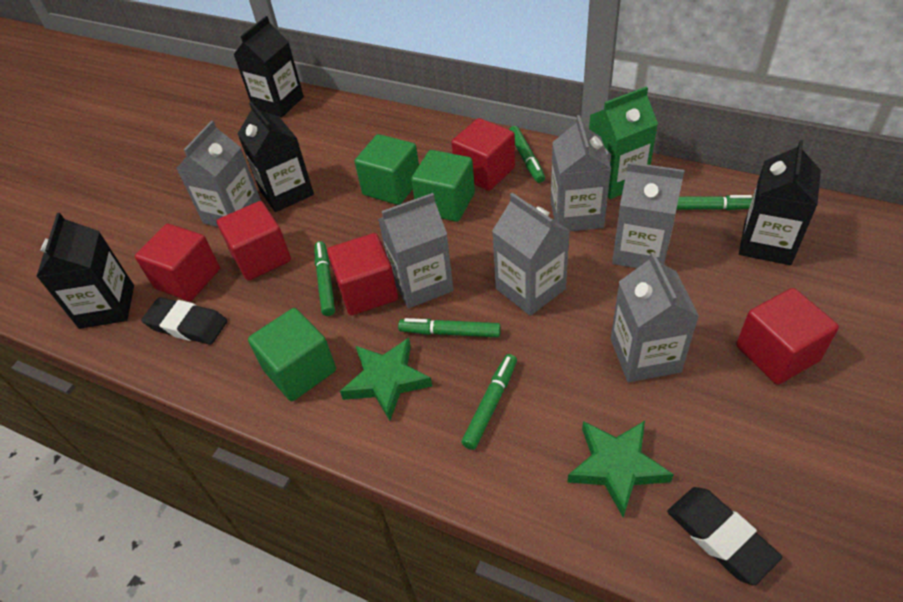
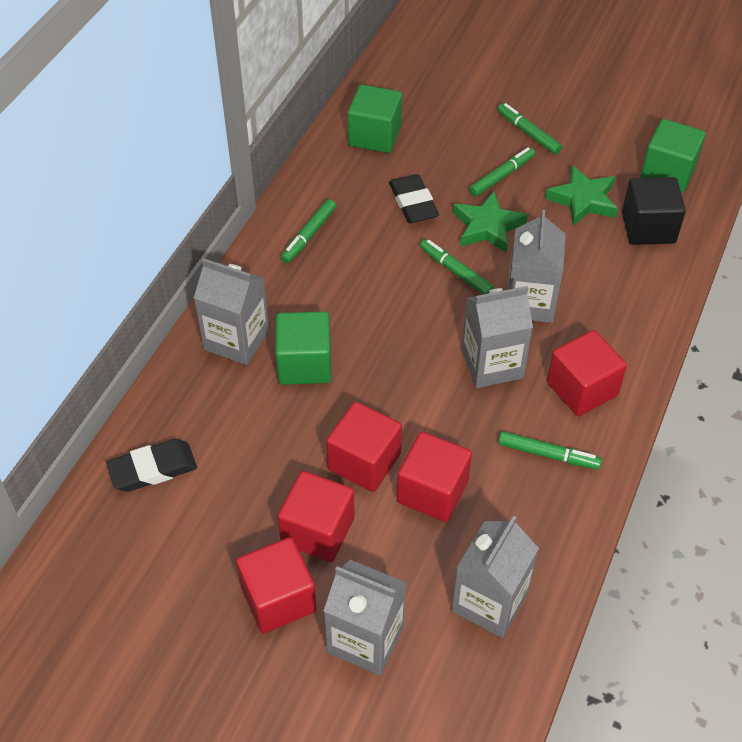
black carton: 4 -> 0
black cube: 0 -> 1
green carton: 1 -> 0
grey carton: 6 -> 5

